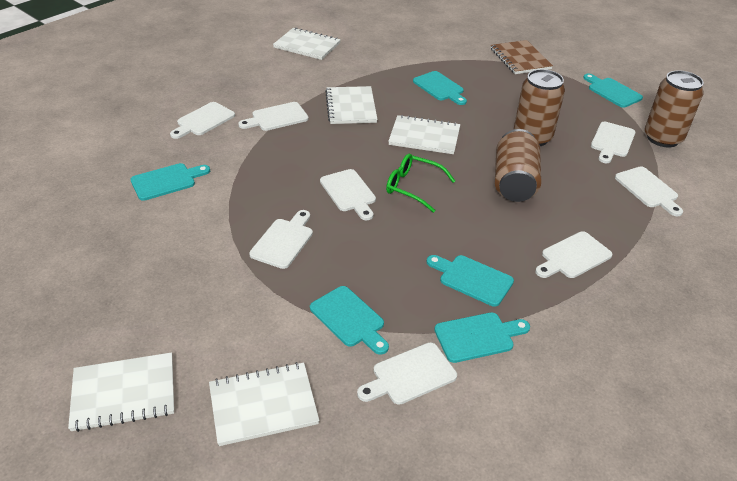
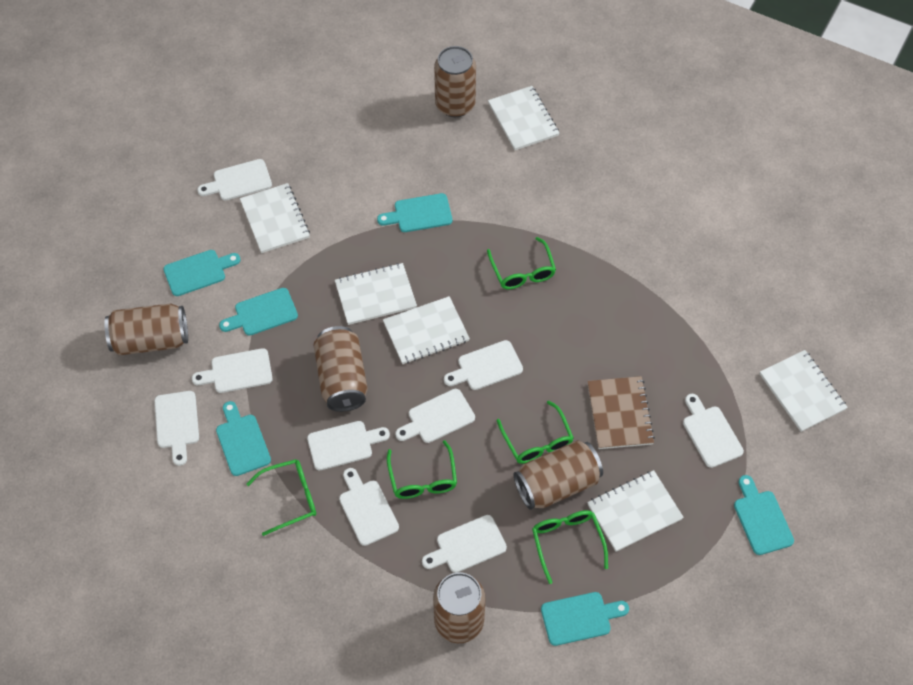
brown can: 3 -> 5
green glasses: 1 -> 5
white cutting board: 8 -> 9
white notebook: 5 -> 6

